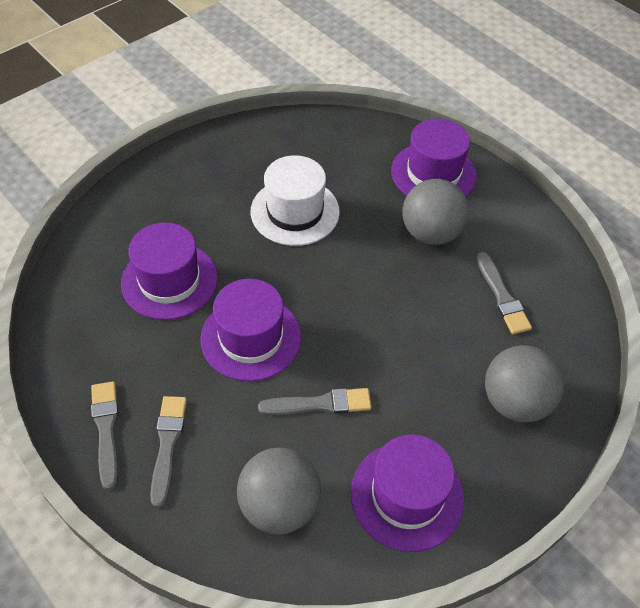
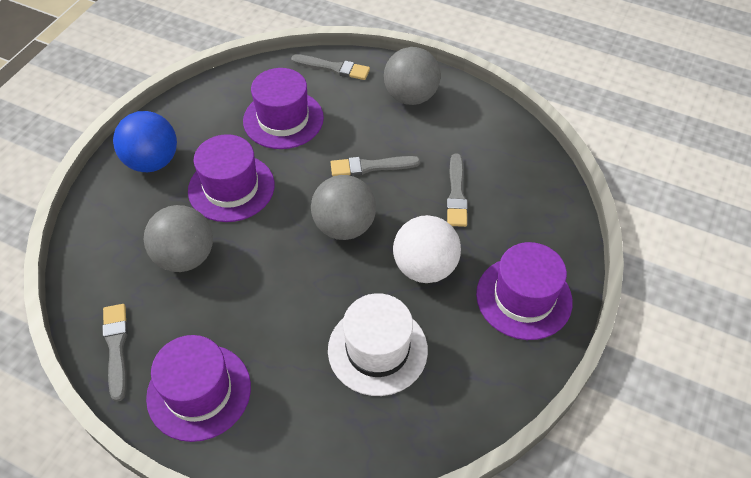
blue ball: 0 -> 1
white ball: 0 -> 1

